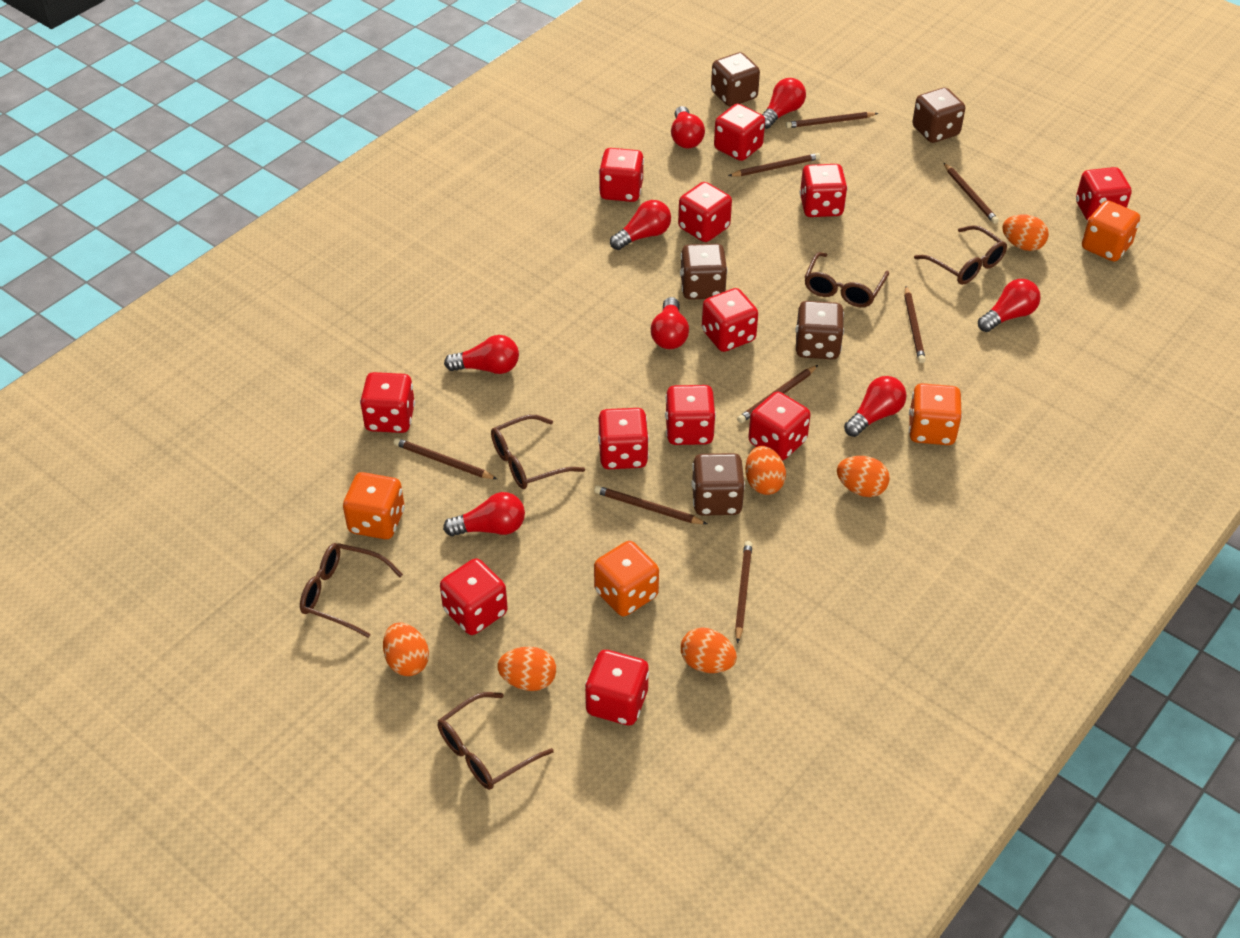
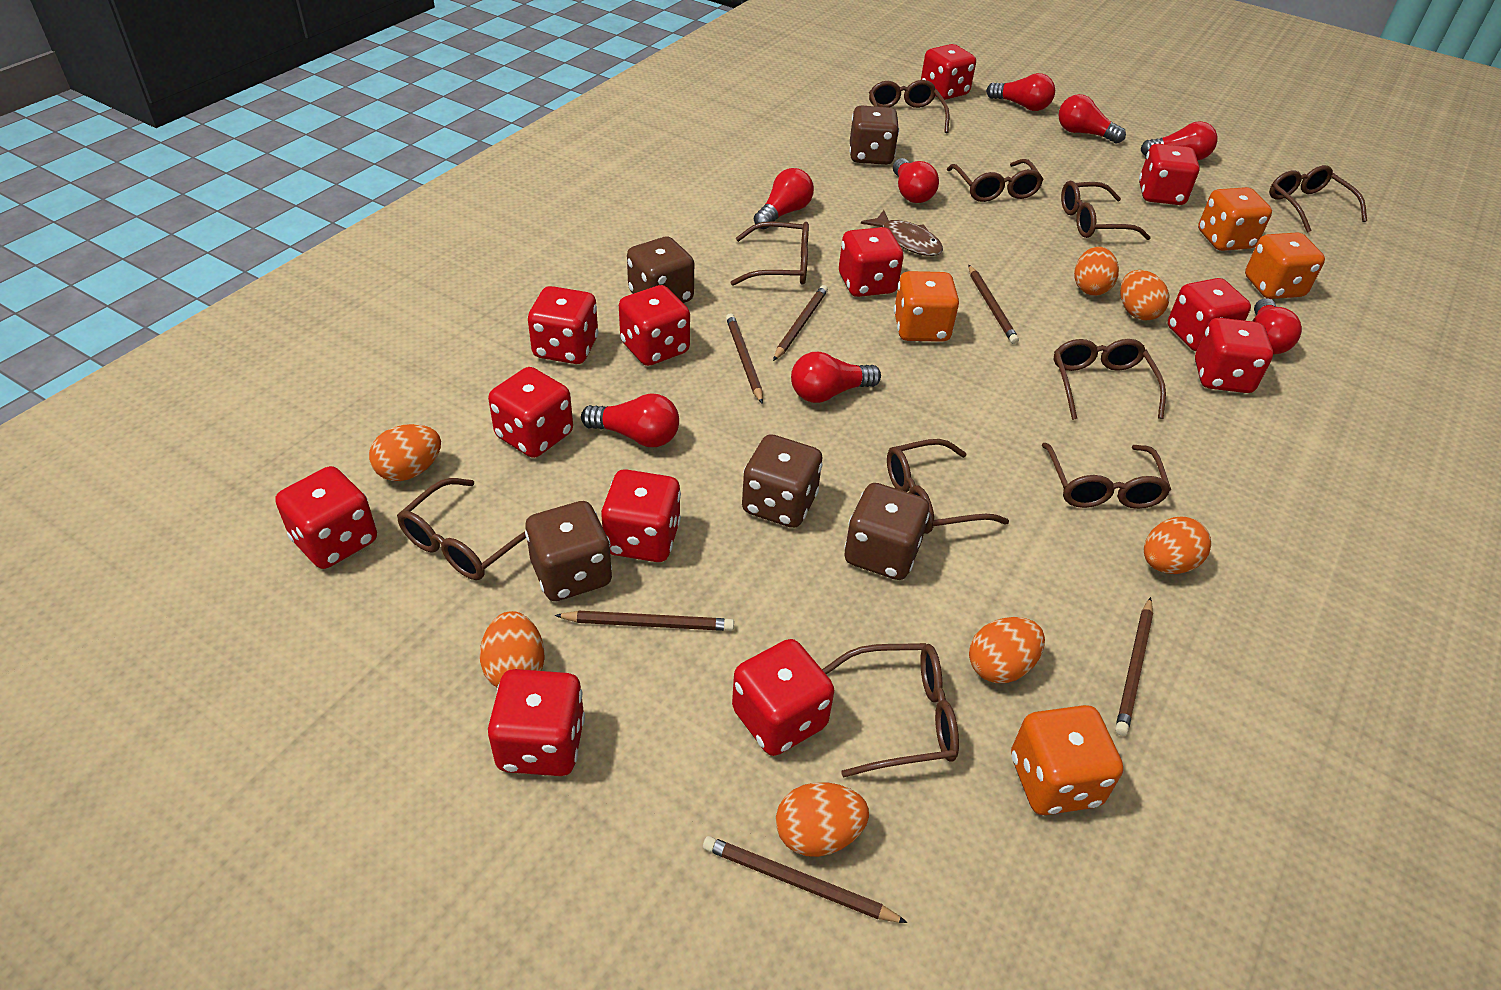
brown fish: 0 -> 1
brown glasses: 5 -> 10
brown pencil: 8 -> 6
orange egg: 6 -> 7

